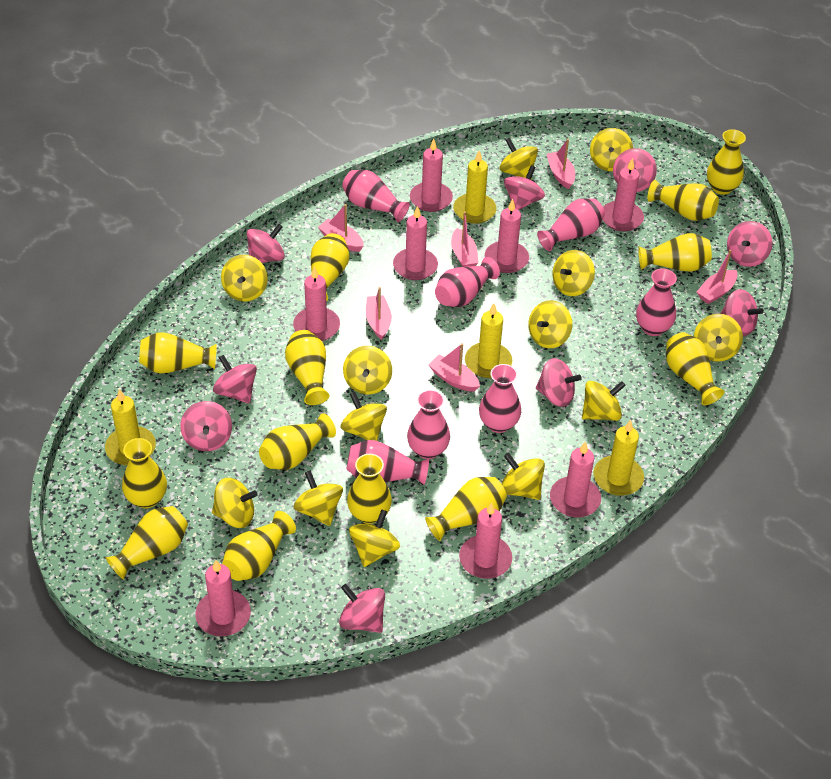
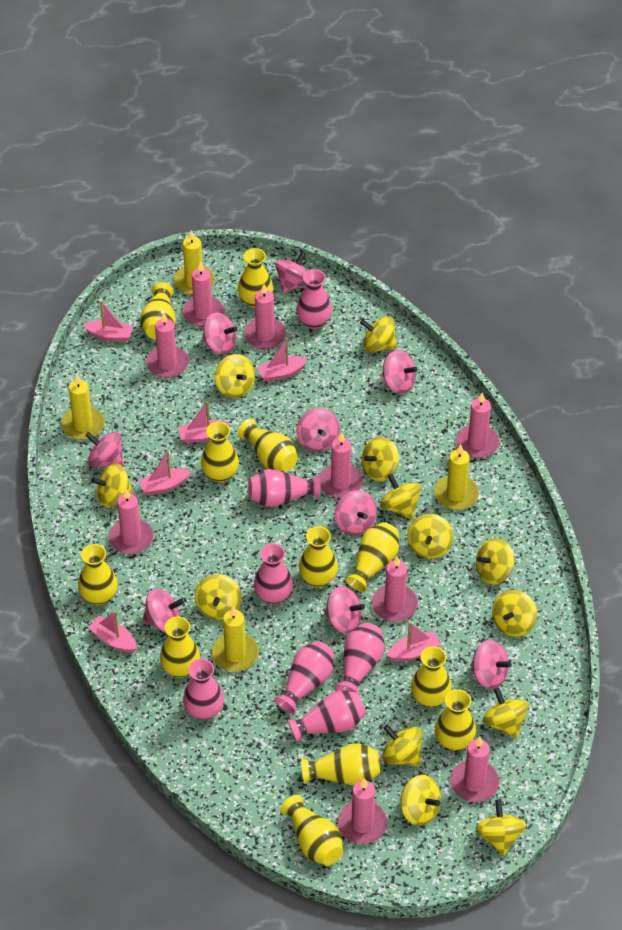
pink candle: 8 -> 9
yellow vase: 13 -> 12

